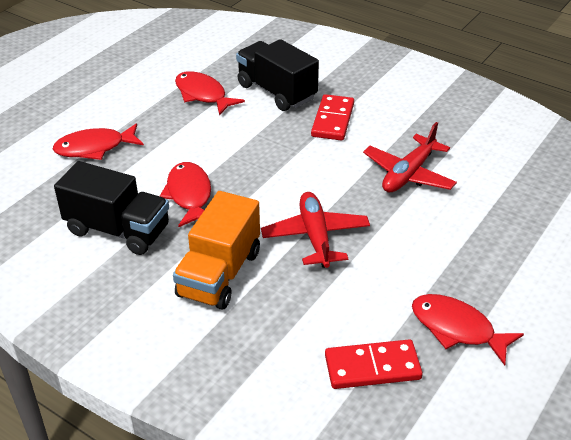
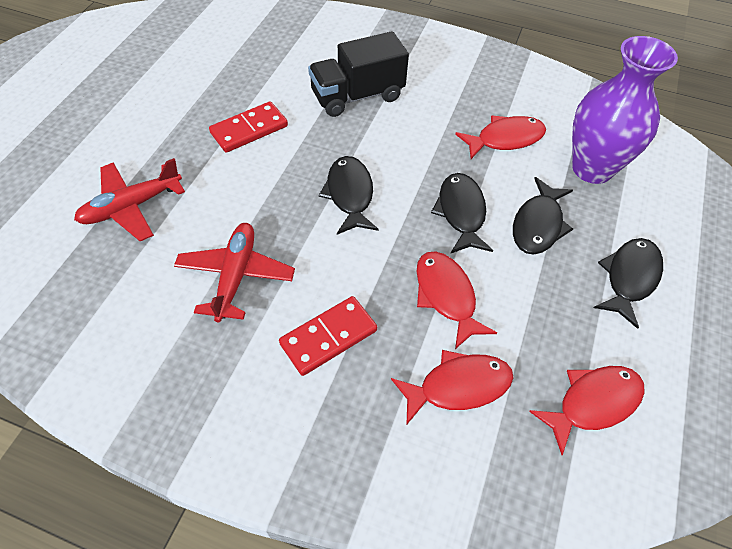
black fish: 0 -> 4
black truck: 2 -> 1
orange truck: 1 -> 0
purple vase: 0 -> 1

